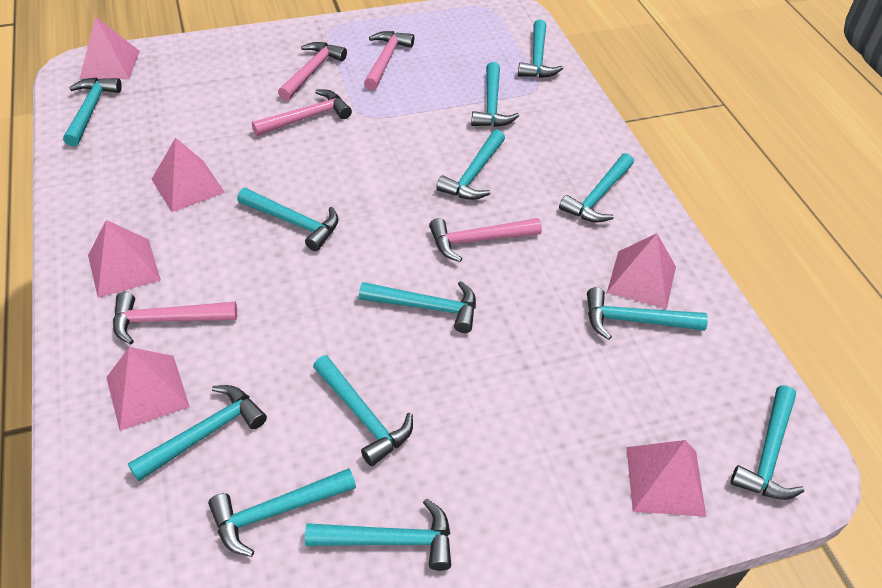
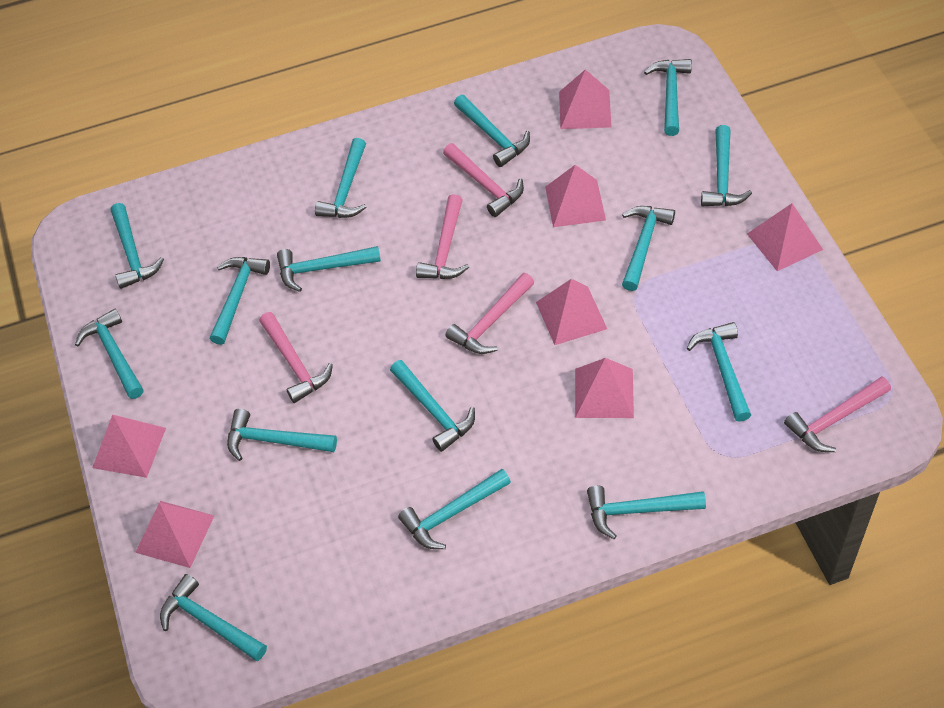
pink pyramid: 6 -> 7
turquoise hammer: 13 -> 15

